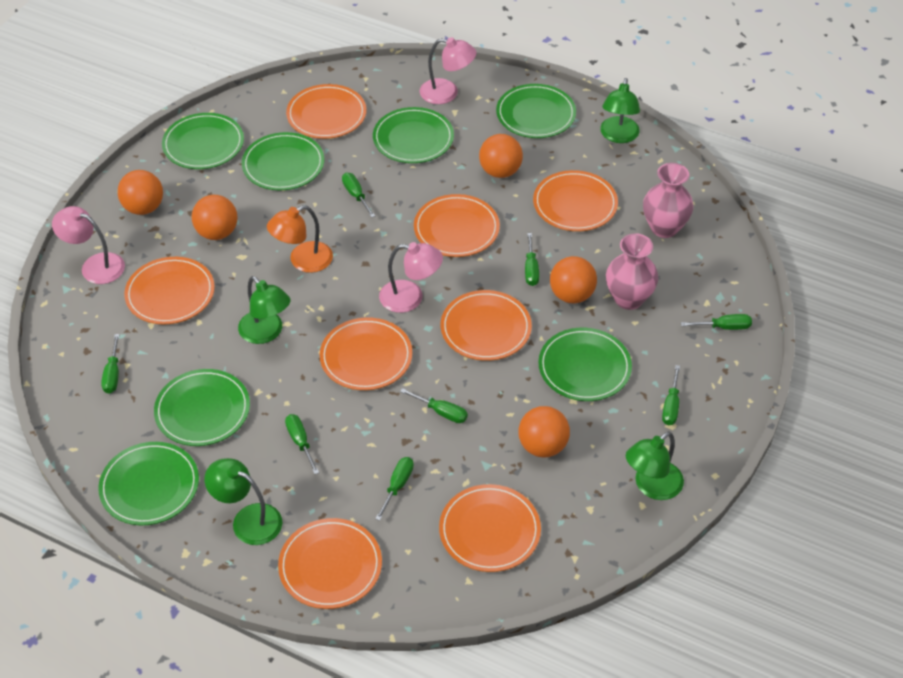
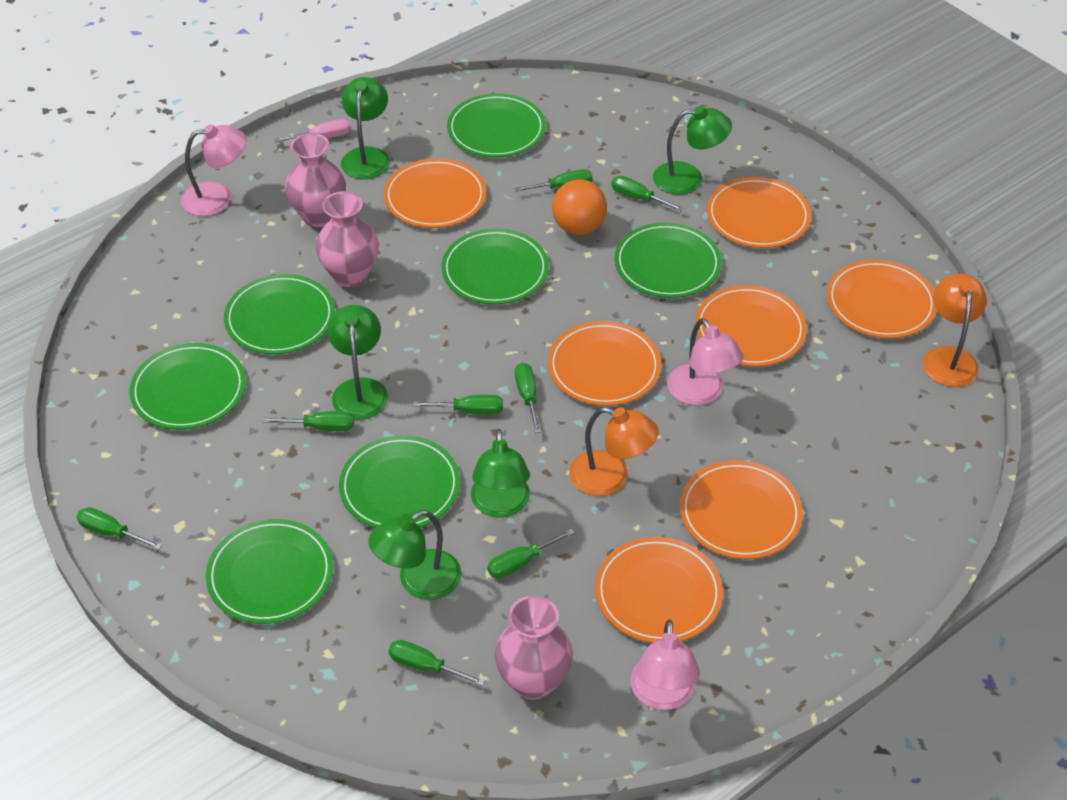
green lamp: 4 -> 5
orange ball: 5 -> 1
orange lamp: 1 -> 2
orange plate: 8 -> 7
pink screwdriver: 0 -> 1
pink vase: 2 -> 3

